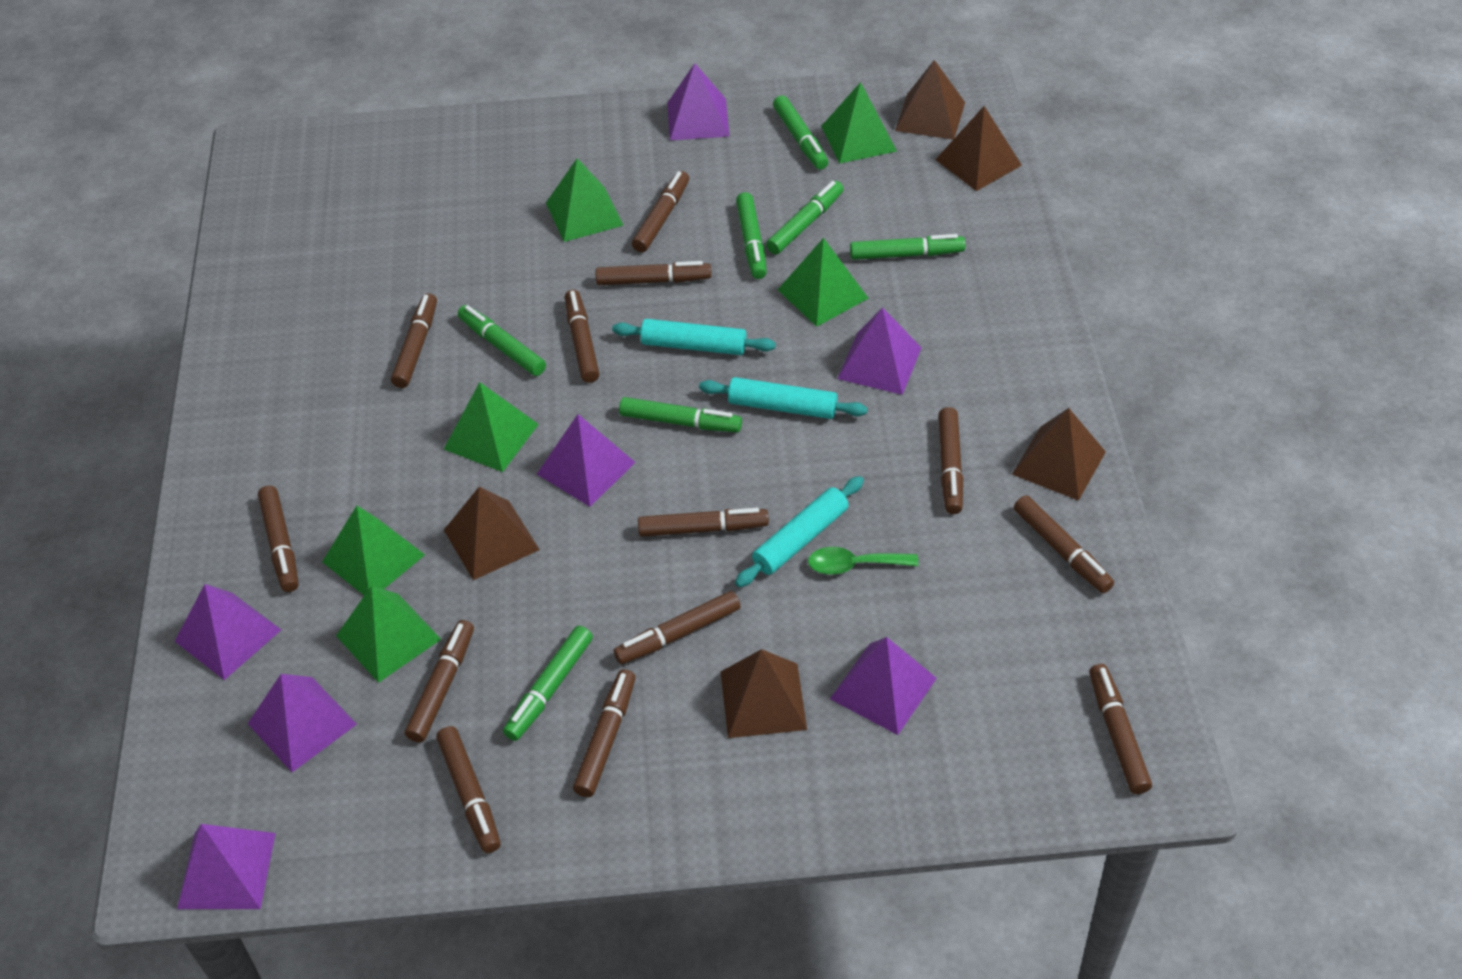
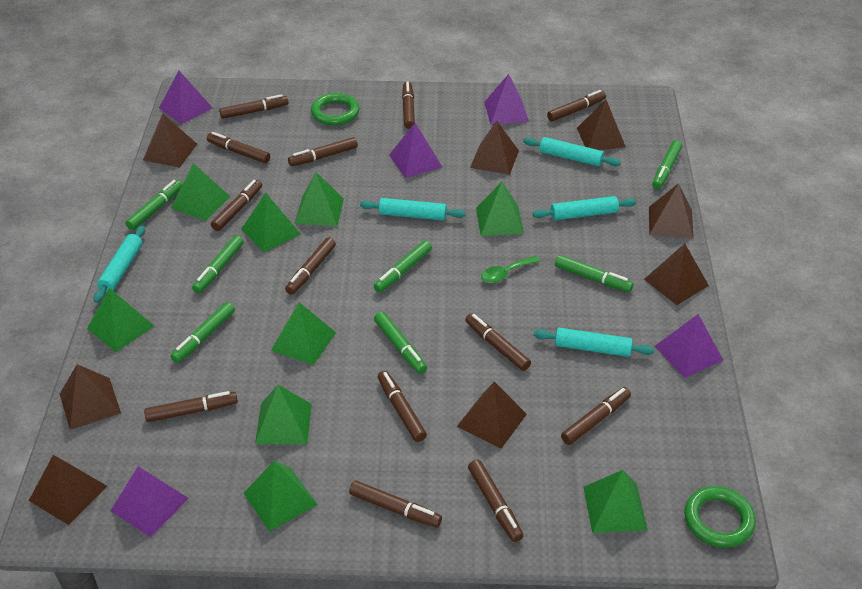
brown pyramid: 5 -> 8
green pyramid: 6 -> 9
green ring: 0 -> 2
purple pyramid: 7 -> 5
turquoise rolling pin: 3 -> 5

